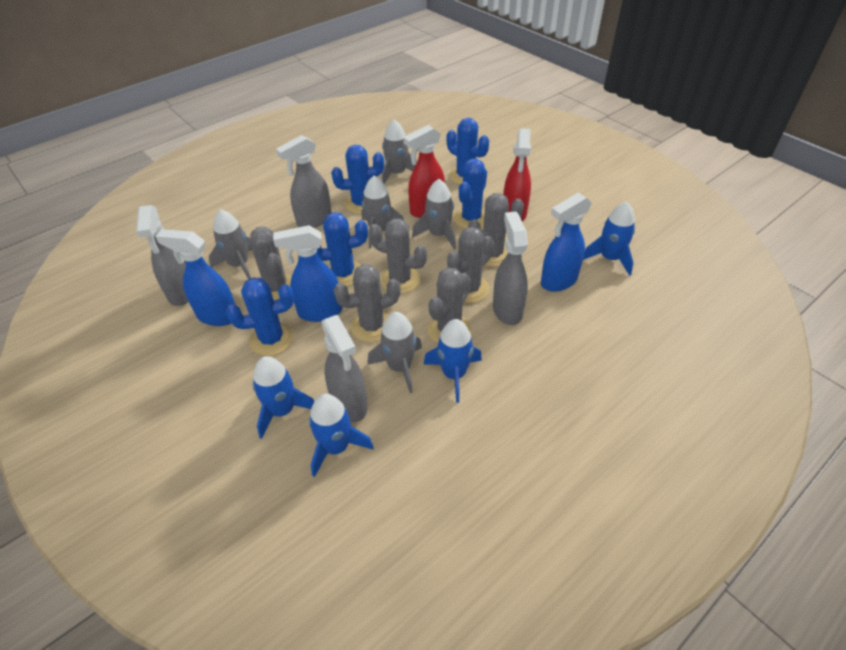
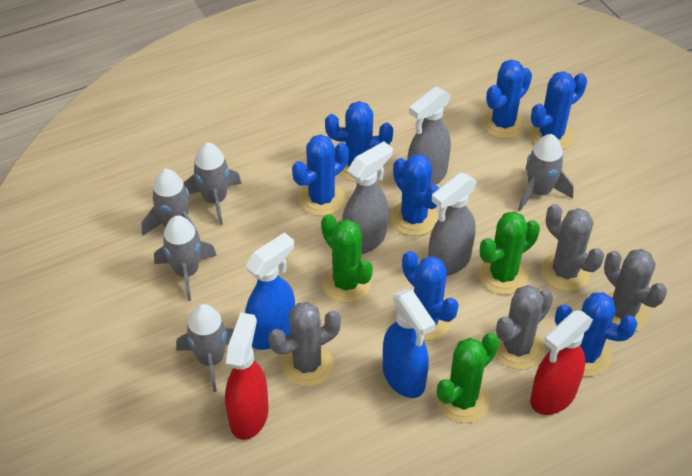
blue cactus: 5 -> 7
blue rocket: 4 -> 0
blue spray bottle: 3 -> 2
green cactus: 0 -> 3
grey cactus: 6 -> 4
grey spray bottle: 4 -> 3

